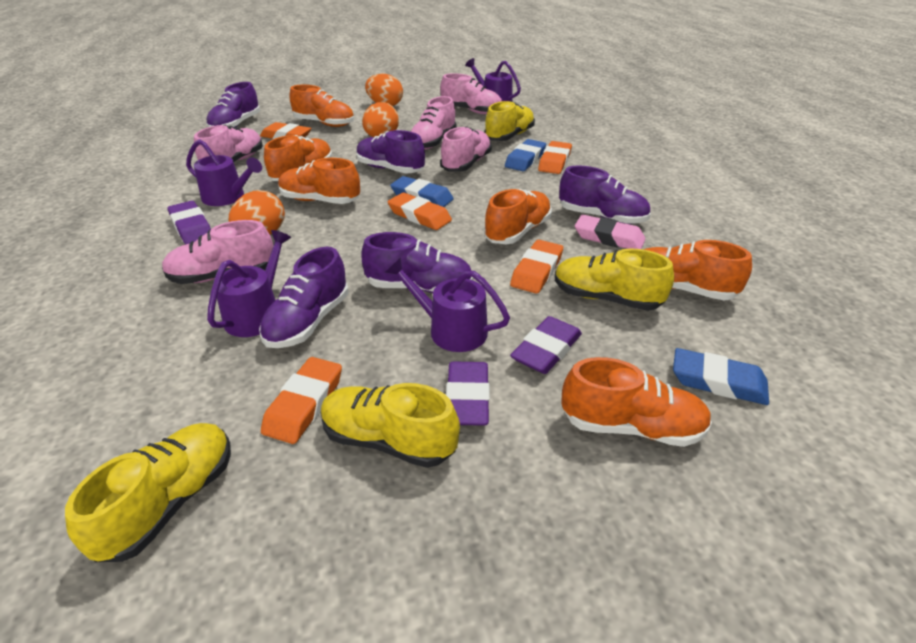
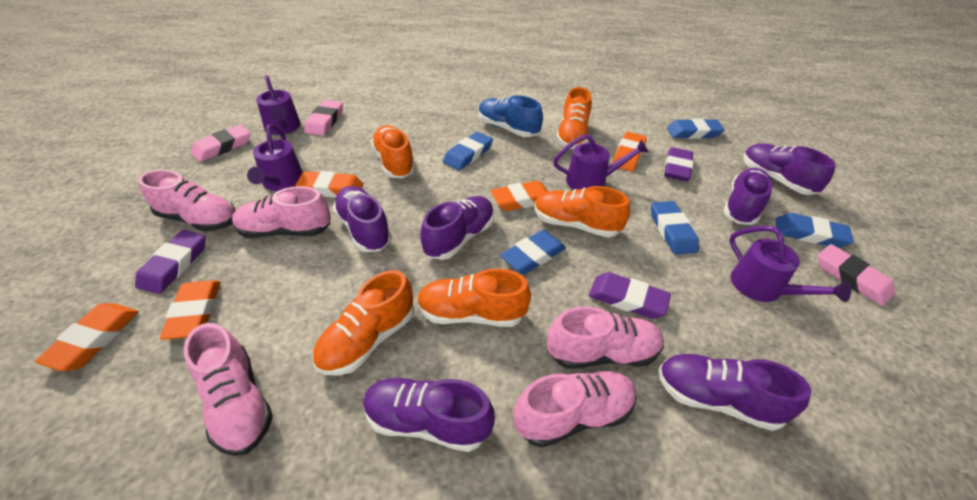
blue eraser: 3 -> 5
blue shoe: 0 -> 1
orange egg: 3 -> 0
orange shoe: 6 -> 5
pink eraser: 1 -> 3
purple shoe: 5 -> 6
yellow shoe: 4 -> 0

